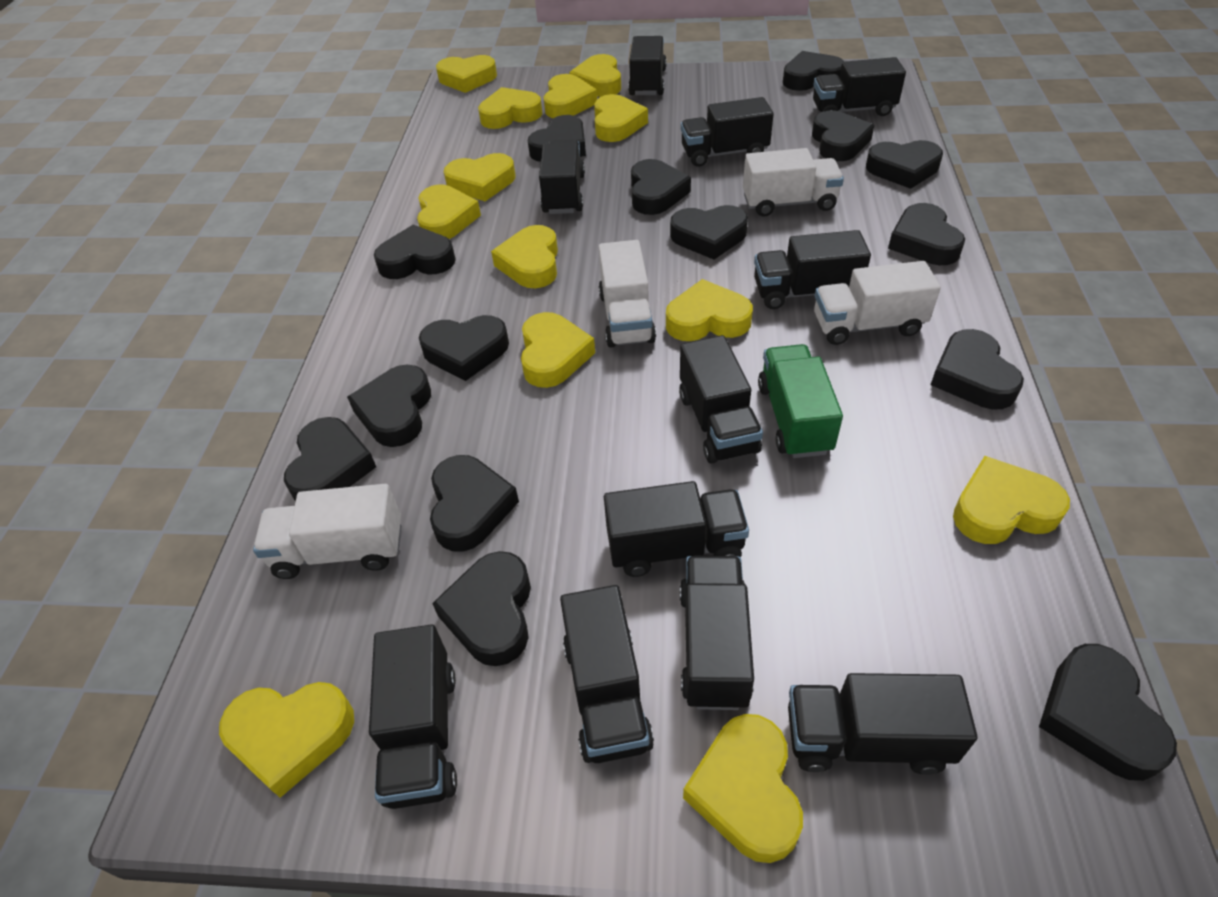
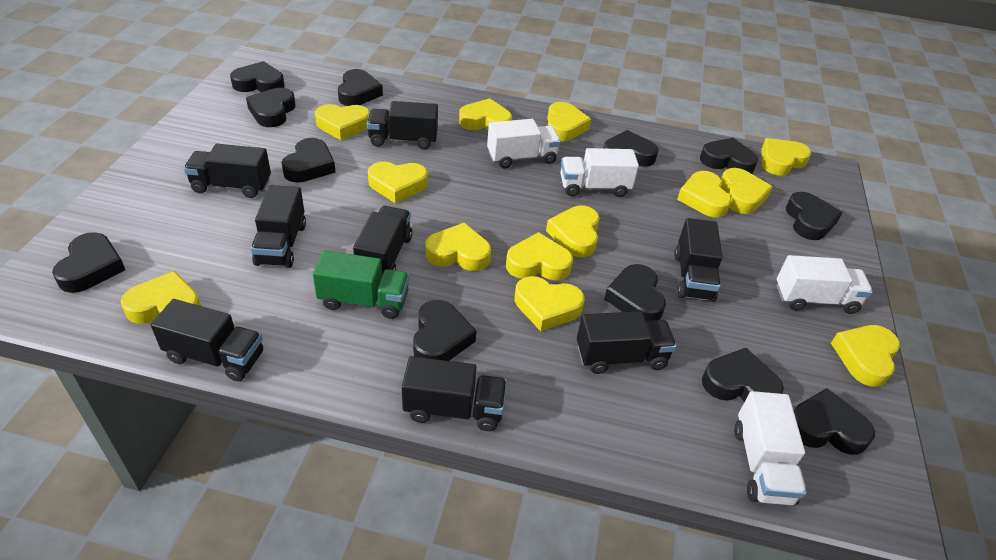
black heart: 15 -> 12
black truck: 11 -> 8

